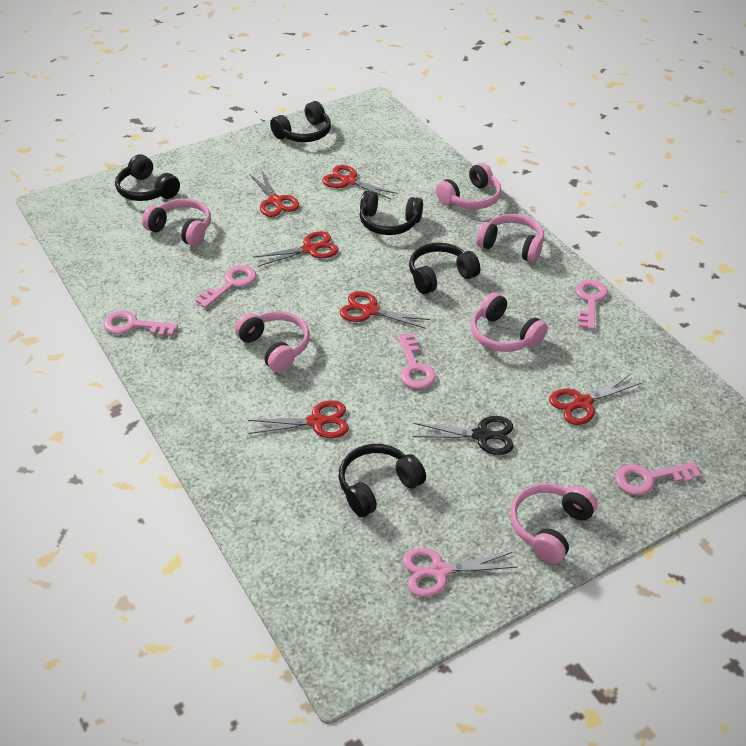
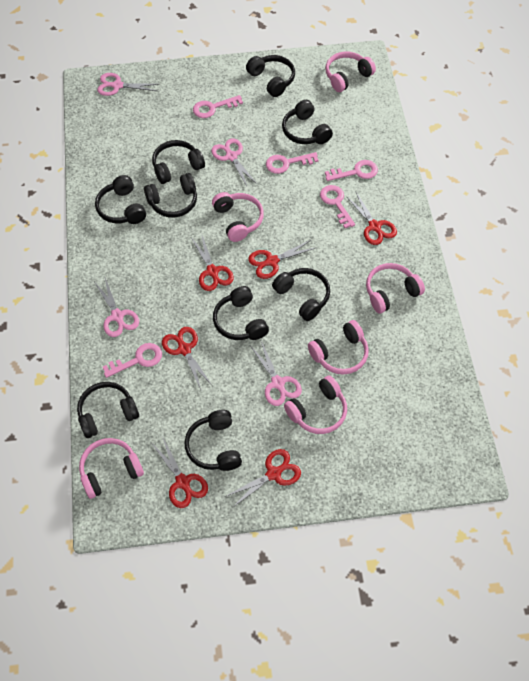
black headphones: 5 -> 9
black scissors: 1 -> 0
pink scissors: 1 -> 4

